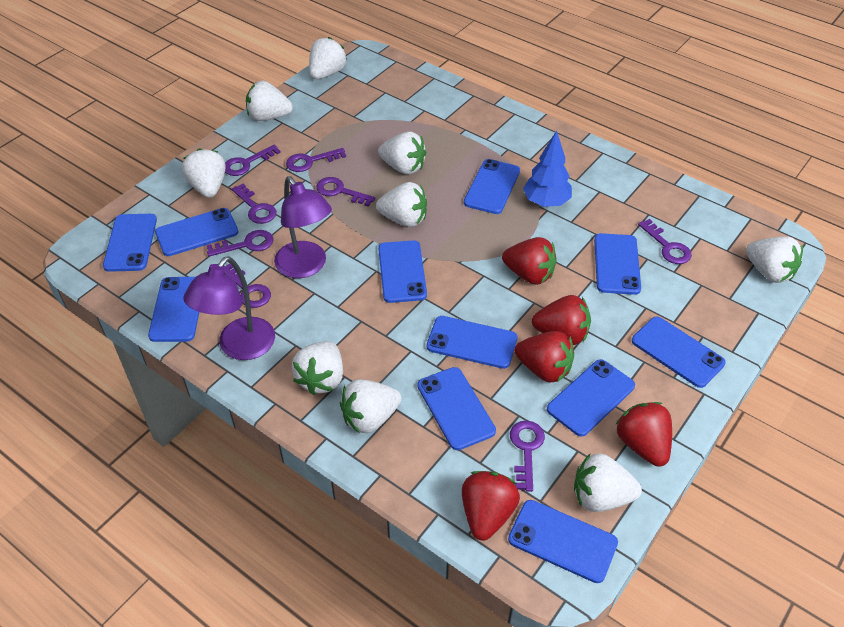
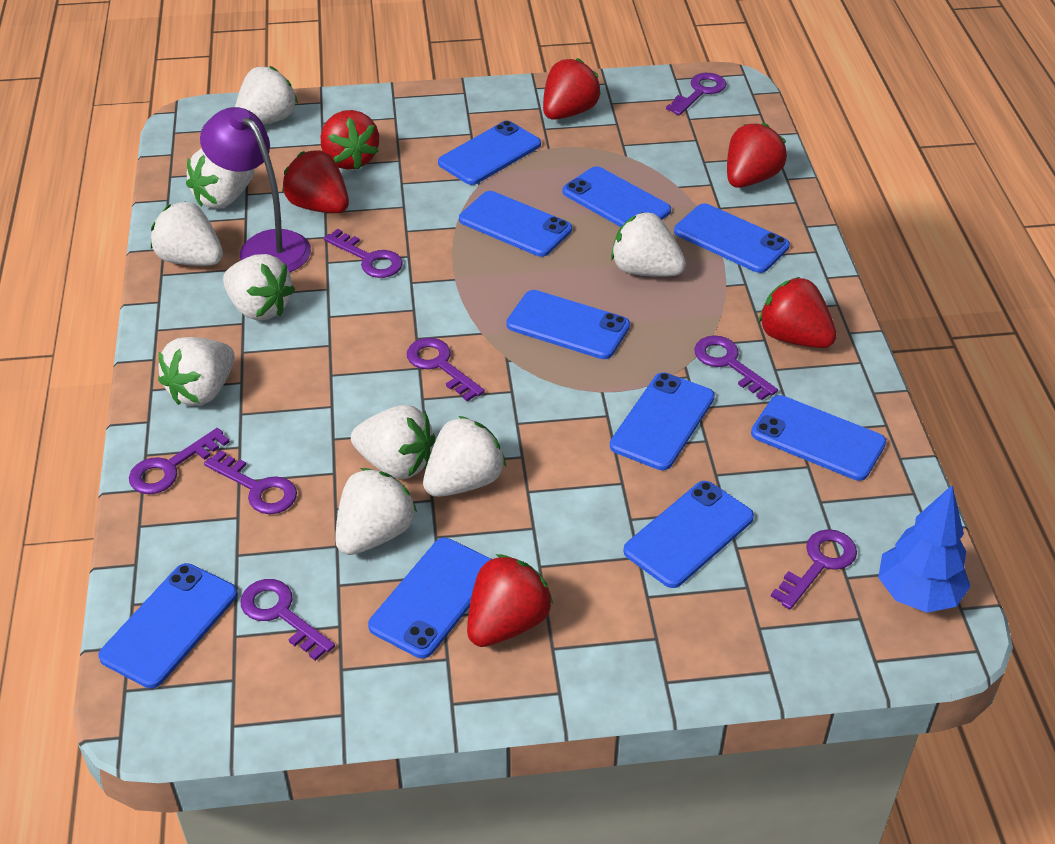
blue phone: 11 -> 10
purple lamp: 2 -> 1
red strawberry: 5 -> 6

